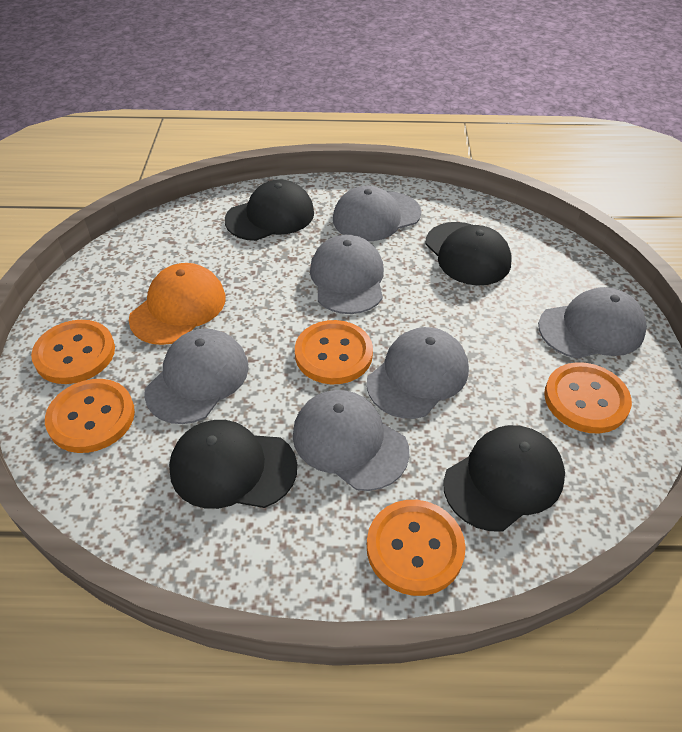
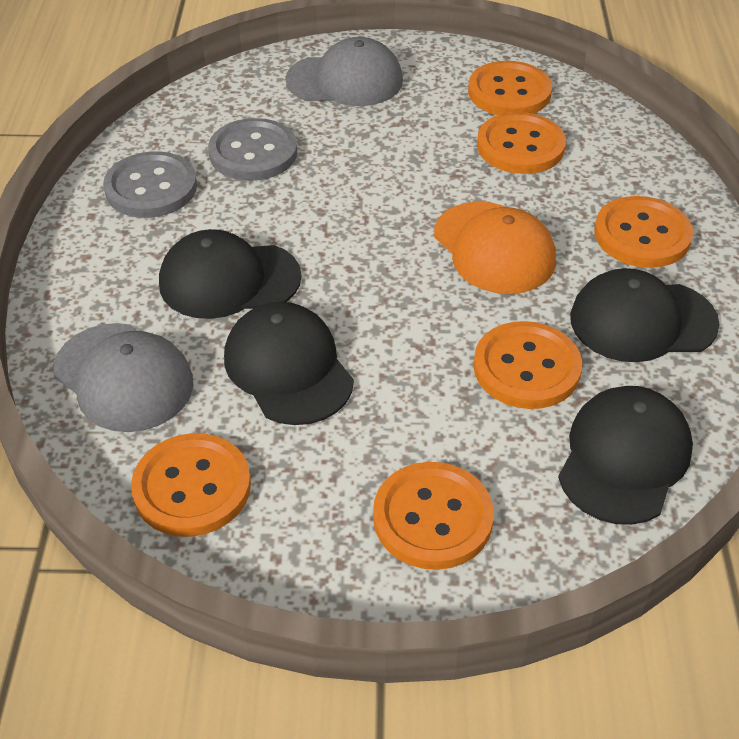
grey button: 0 -> 2
grey cap: 6 -> 2
orange button: 5 -> 6

